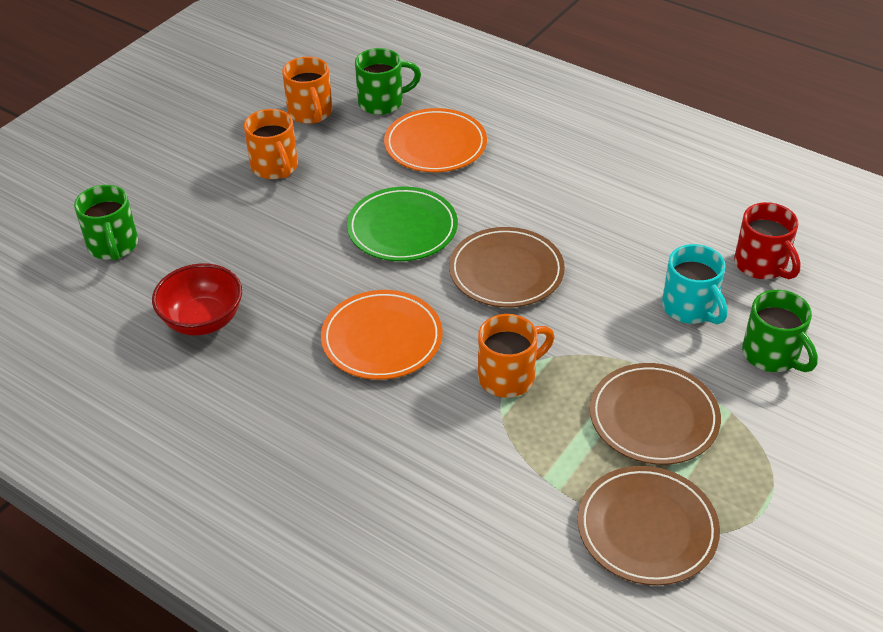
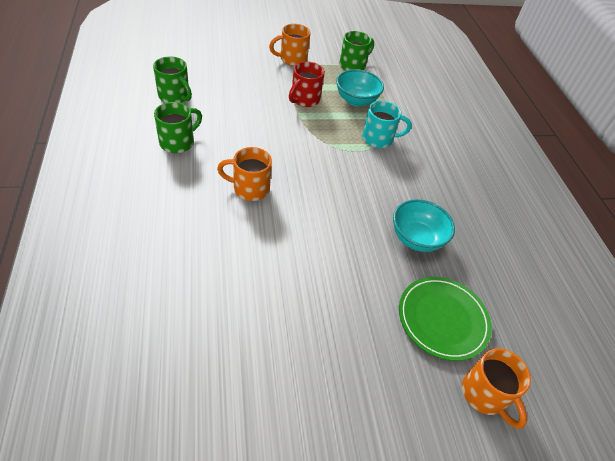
brown plate: 3 -> 0
orange plate: 2 -> 0
red bowl: 1 -> 0
turquoise bowl: 0 -> 2

